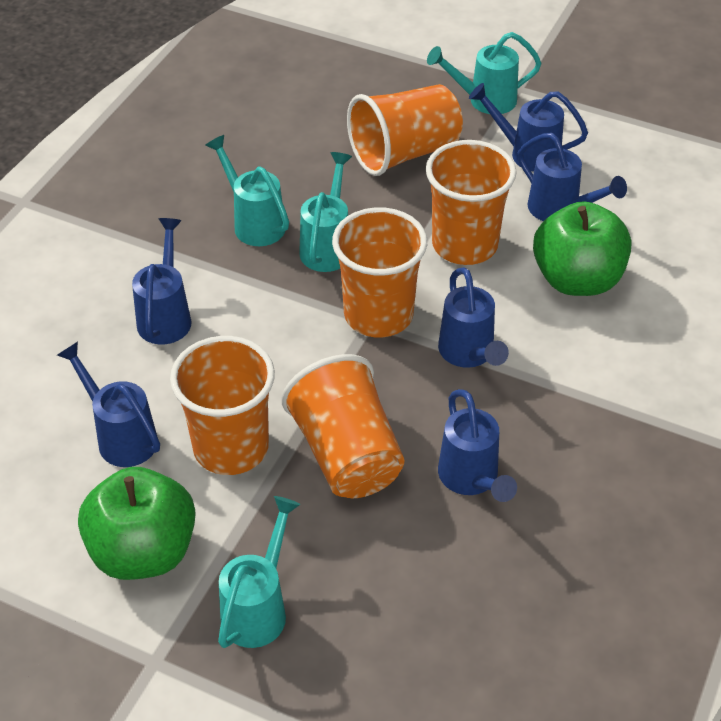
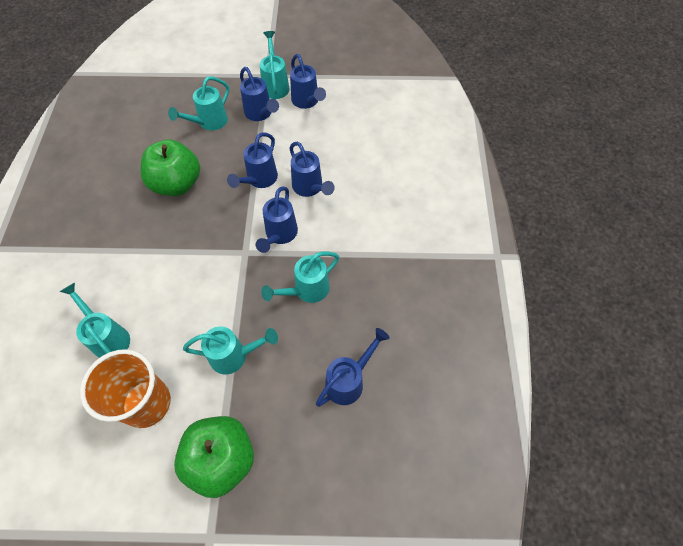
orange cup: 5 -> 1
turquoise watering can: 4 -> 5

